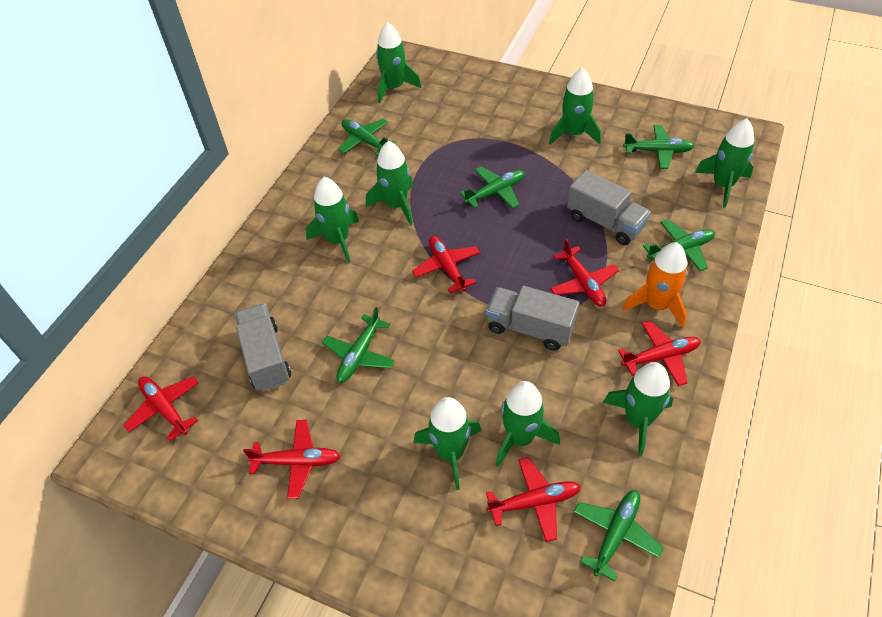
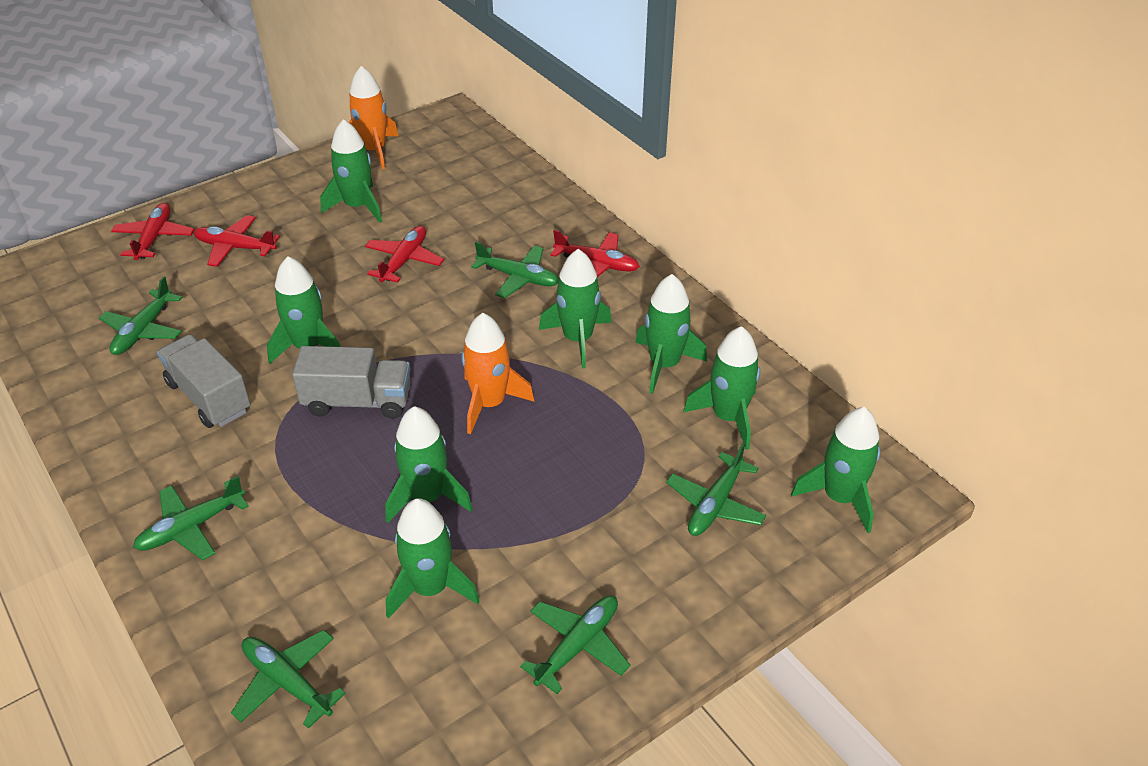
grey truck: 3 -> 2
orange rocket: 1 -> 2
red plane: 6 -> 4

